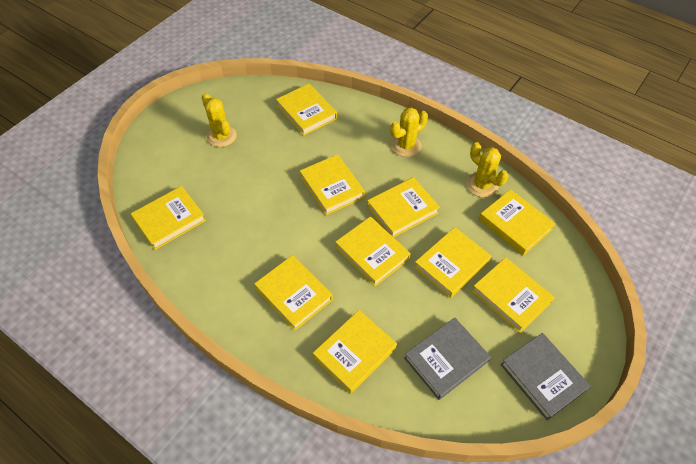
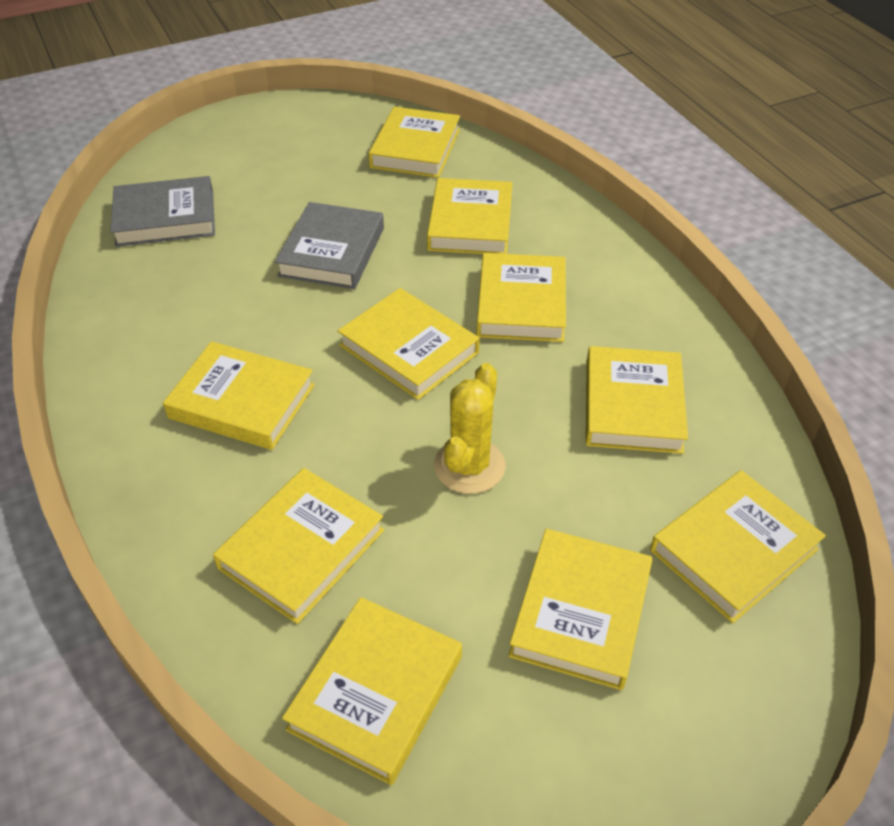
yellow cactus: 3 -> 1

